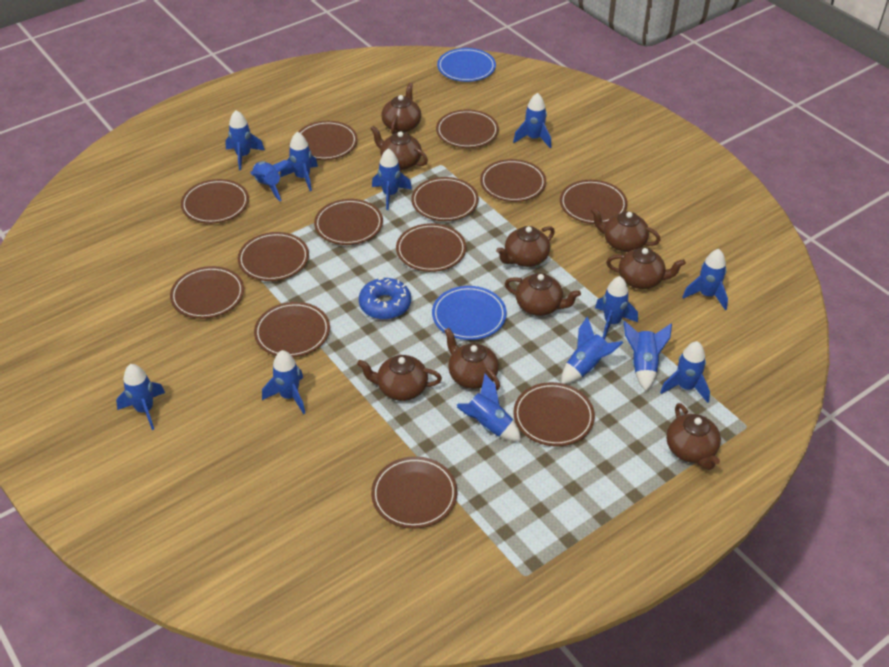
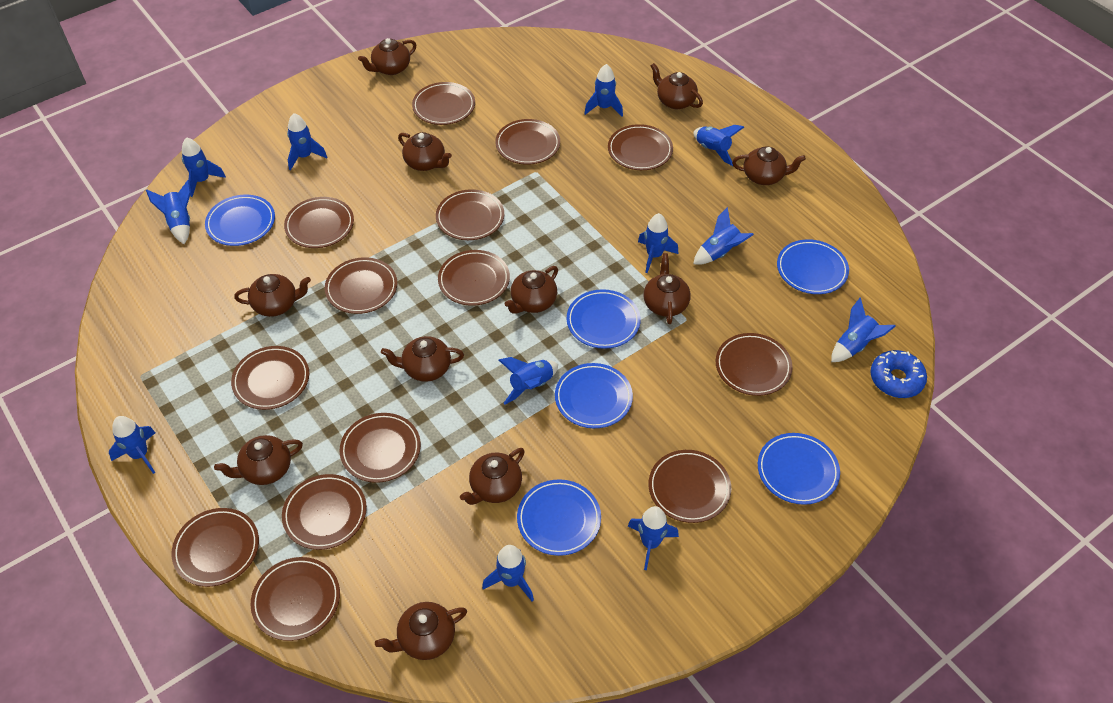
blue plate: 2 -> 6
blue rocket: 13 -> 12
brown plate: 13 -> 14
brown teapot: 9 -> 11

